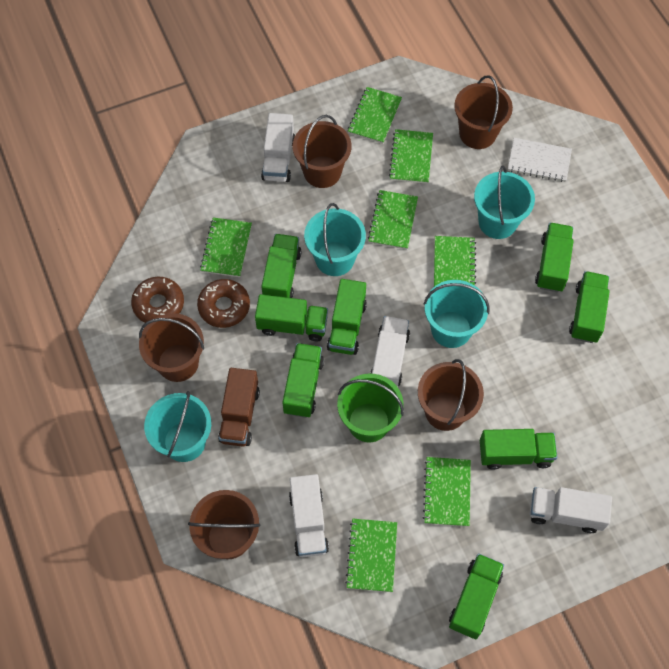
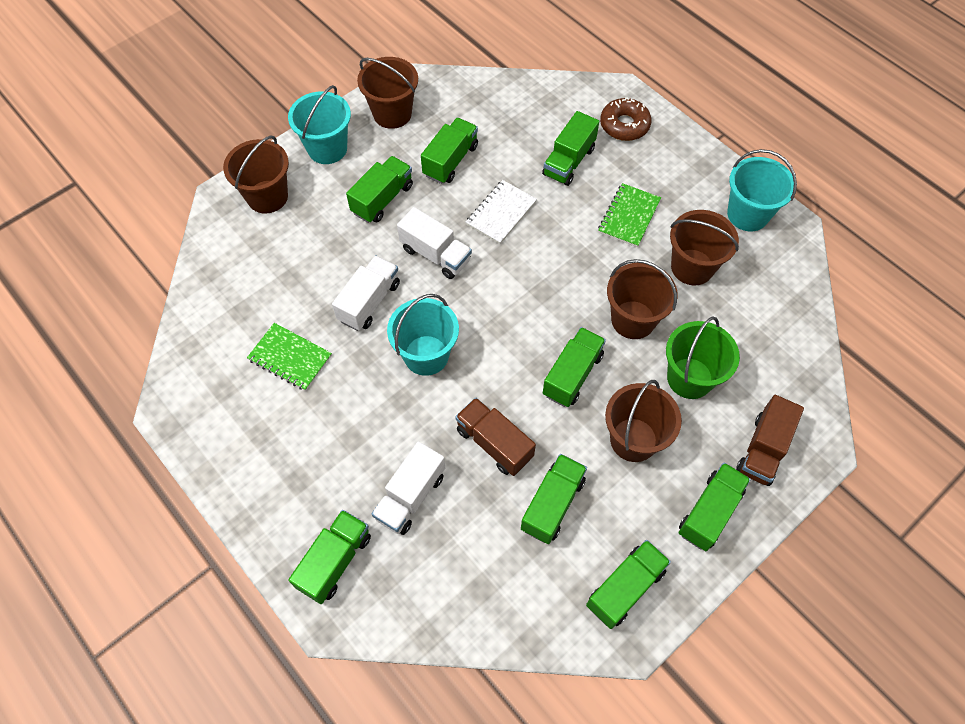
brown donut: 2 -> 1
brown truck: 1 -> 2
green notebook: 7 -> 2
turquoise bucket: 4 -> 3
white truck: 4 -> 3

